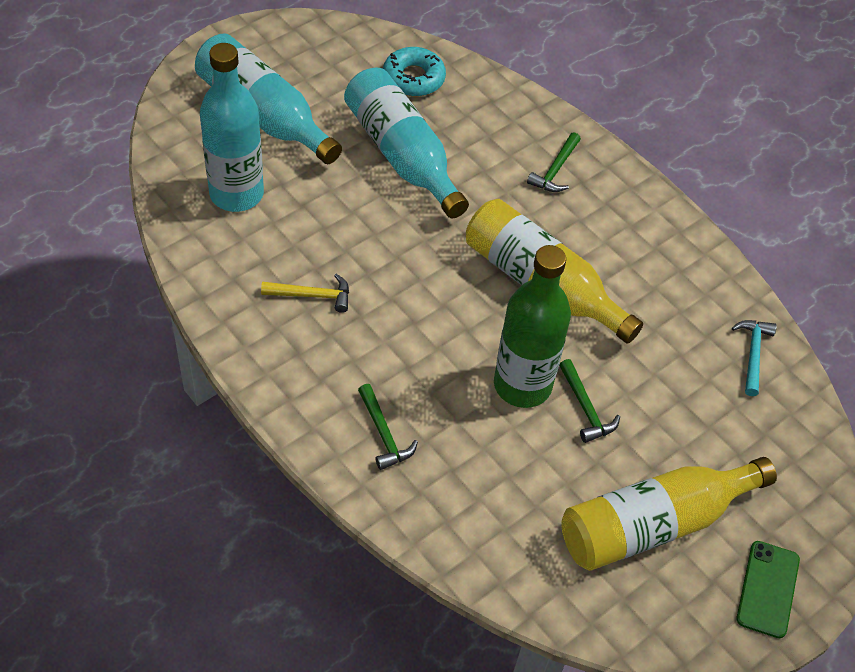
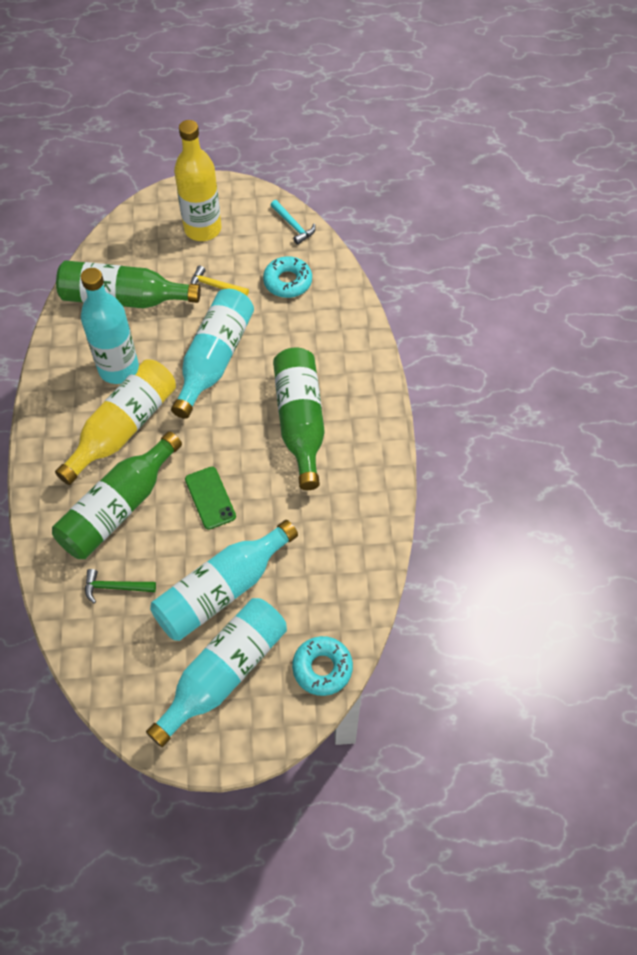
green bottle: 1 -> 3
green hammer: 3 -> 1
turquoise bottle: 3 -> 4
turquoise donut: 1 -> 2

